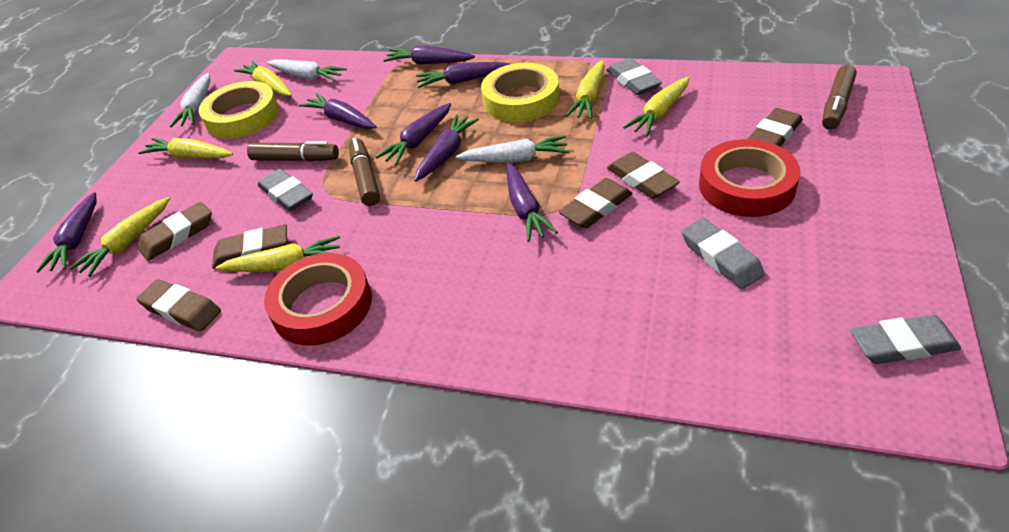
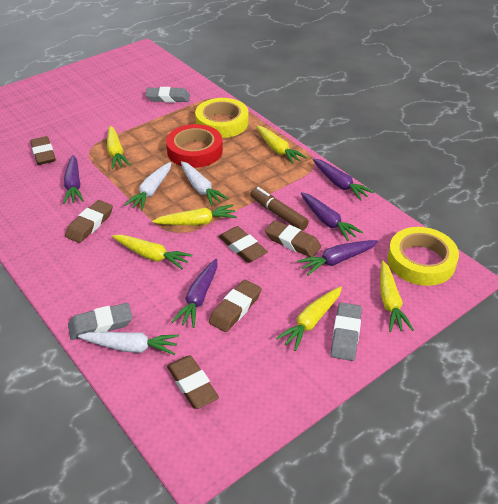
brown marker: 3 -> 1
grey eraser: 4 -> 3
purple carrot: 7 -> 5
red tape: 2 -> 1

